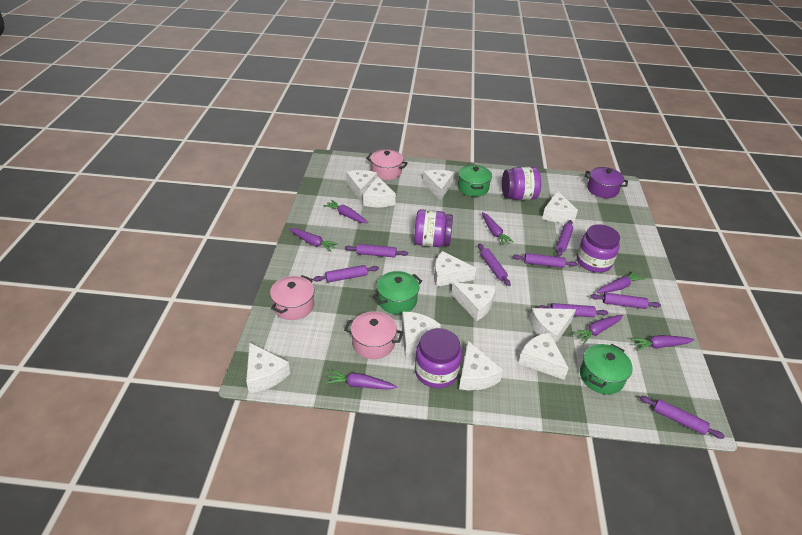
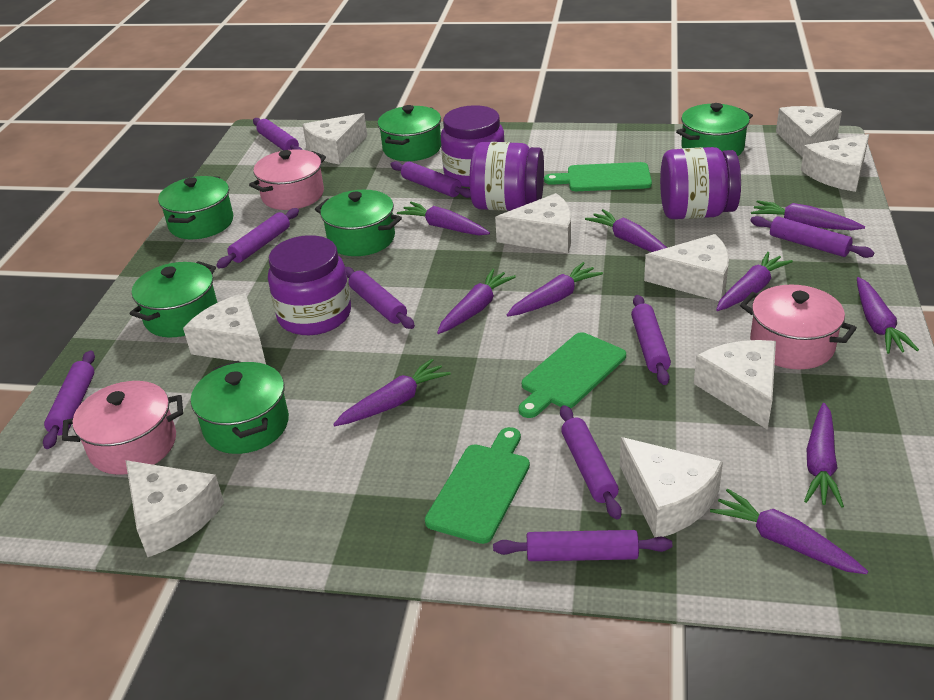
green cutting board: 0 -> 3
green pot: 3 -> 6
purple carrot: 7 -> 10
purple pot: 1 -> 0
purple rolling pin: 8 -> 9
white cheese: 11 -> 9

